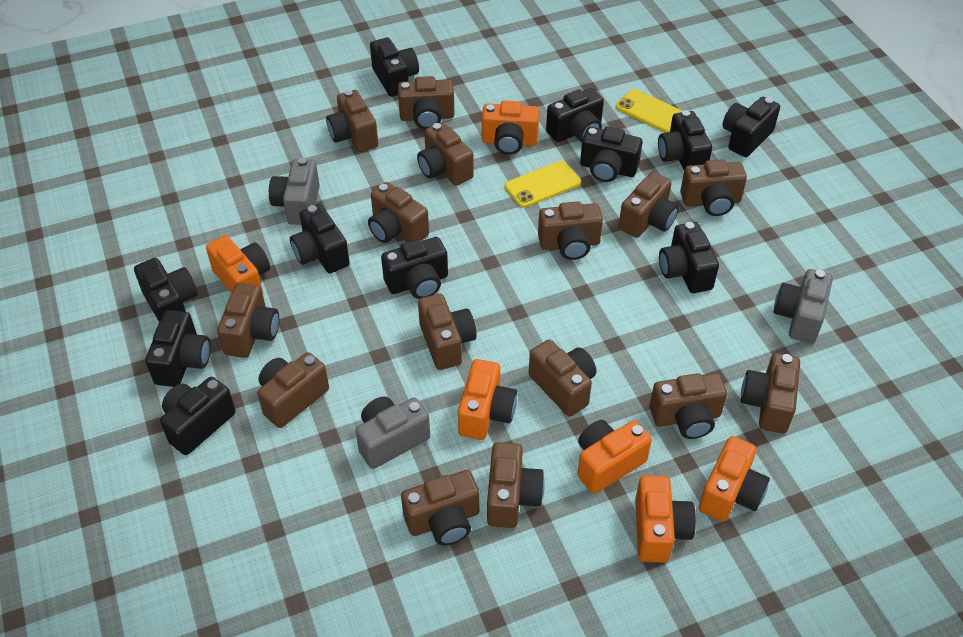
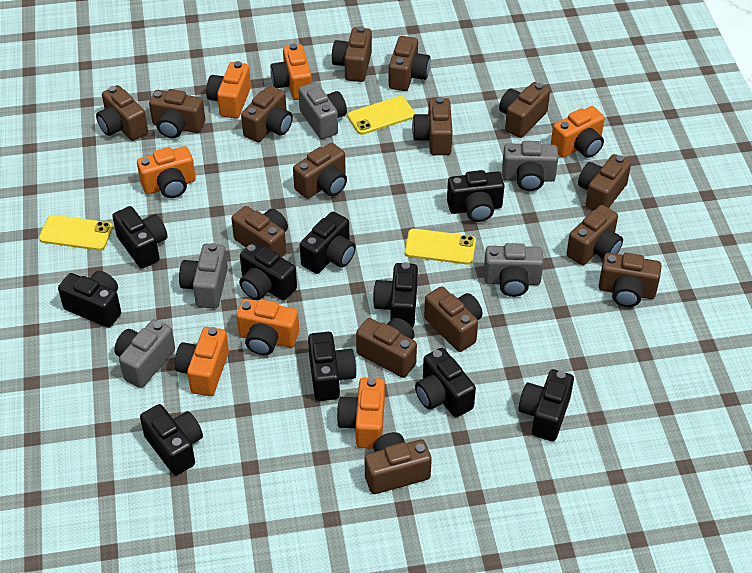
black camera: 11 -> 10
grey camera: 3 -> 5
orange camera: 6 -> 7
yellow phone: 2 -> 3

